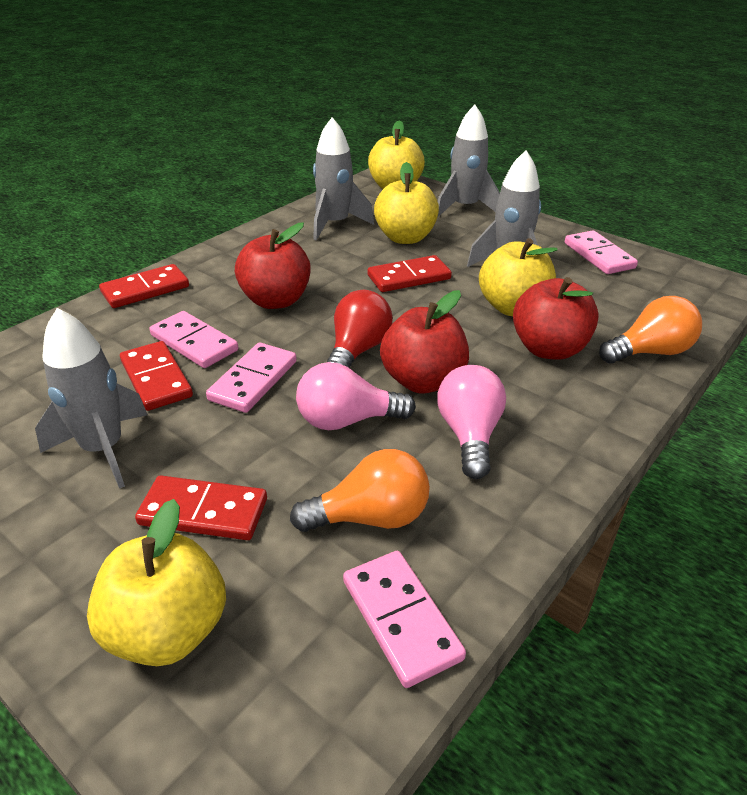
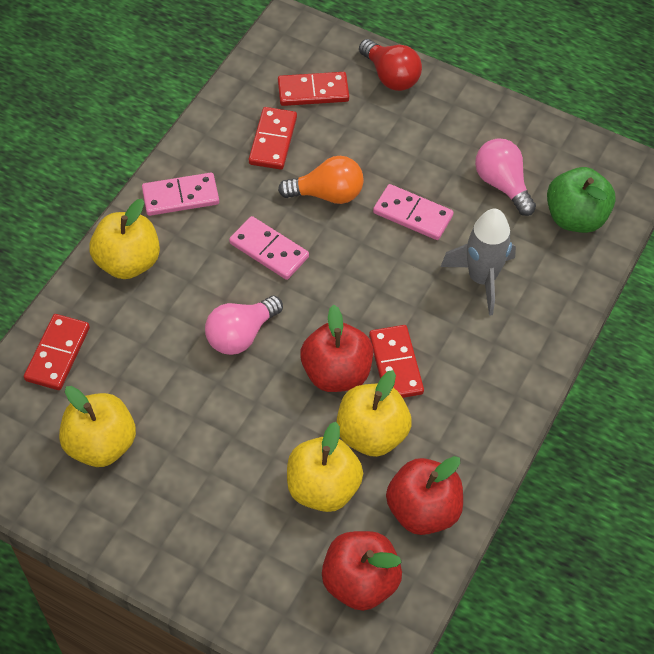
green apple: 0 -> 1
grey rocket: 4 -> 1
orange light bulb: 2 -> 1
pink domino: 4 -> 3

